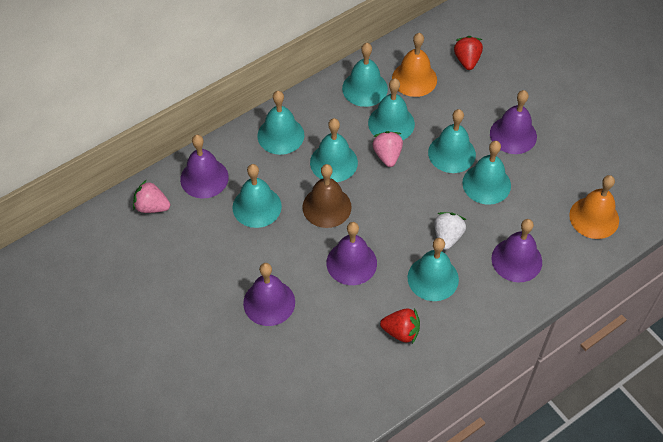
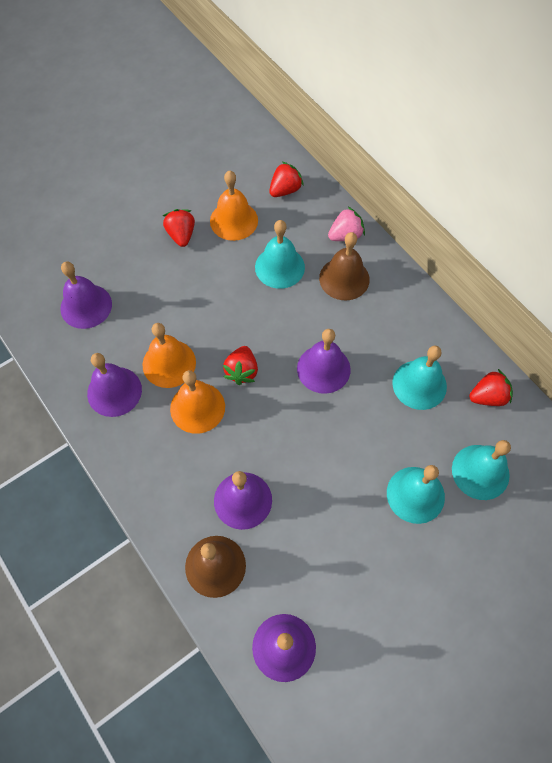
brown bell: 1 -> 2
orange bell: 2 -> 3
pink strawberry: 2 -> 1
red strawberry: 2 -> 4
turquoise bell: 8 -> 4
white strawberry: 1 -> 0

